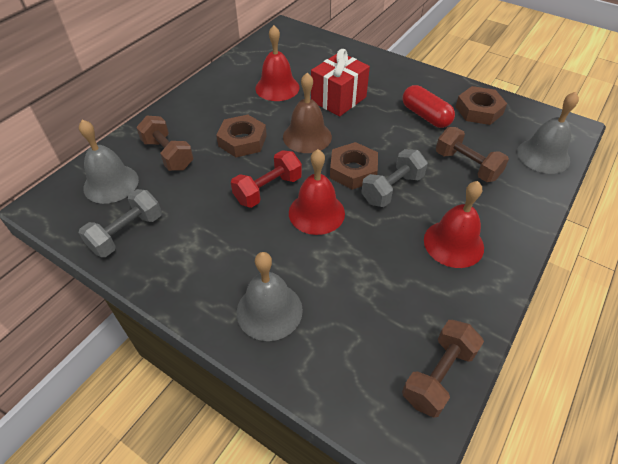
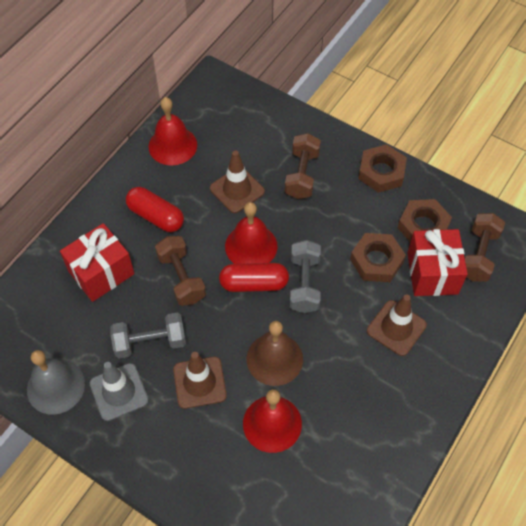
brown traffic cone: 0 -> 3
grey bell: 3 -> 1
grey traffic cone: 0 -> 1
red capsule: 1 -> 2
red dumbbell: 1 -> 0
red gift: 1 -> 2

